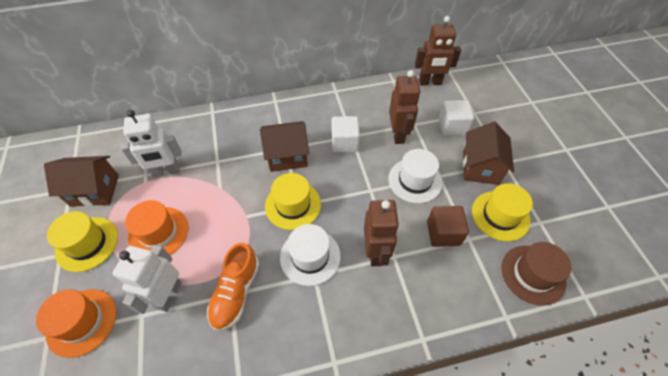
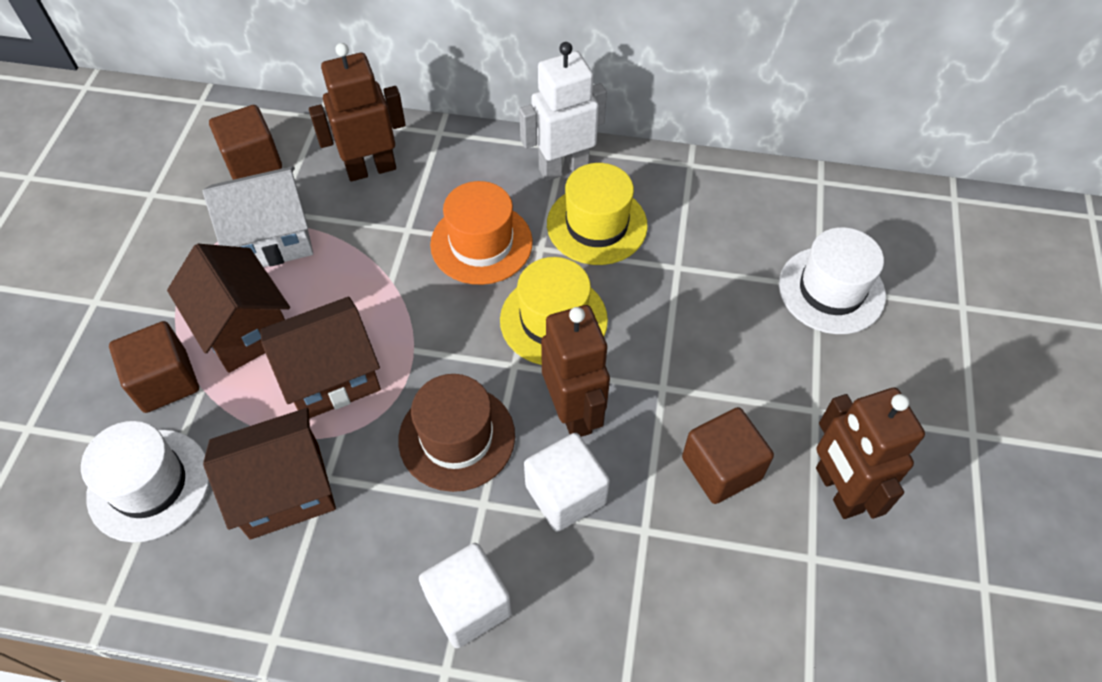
brown cube: 1 -> 3
orange hat: 2 -> 1
orange shoe: 1 -> 0
white house: 0 -> 1
white robot: 2 -> 1
yellow hat: 3 -> 2

